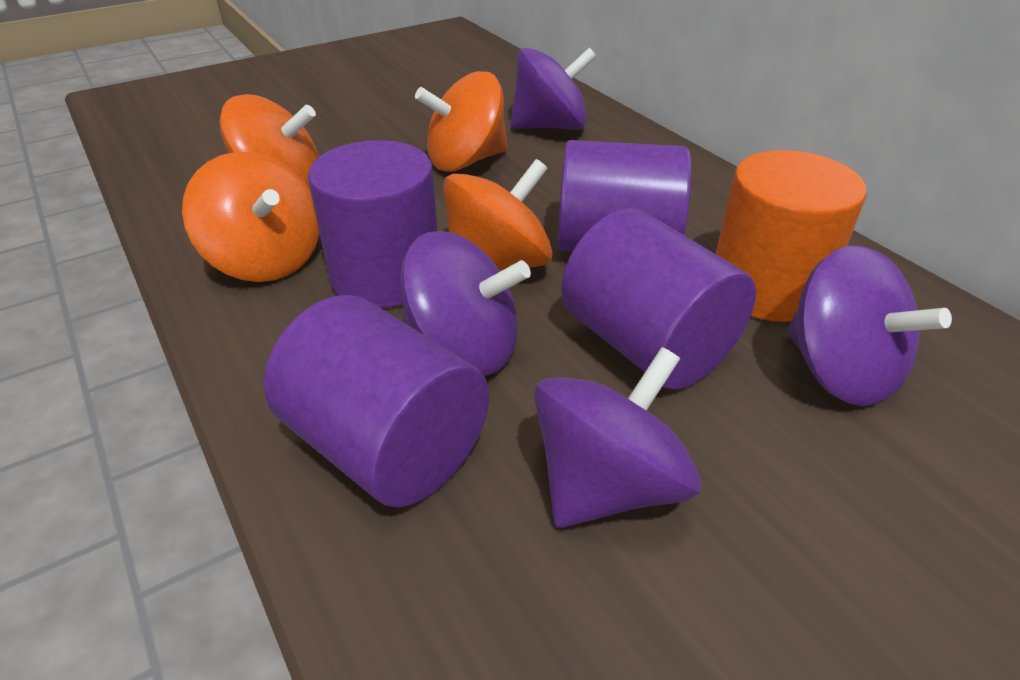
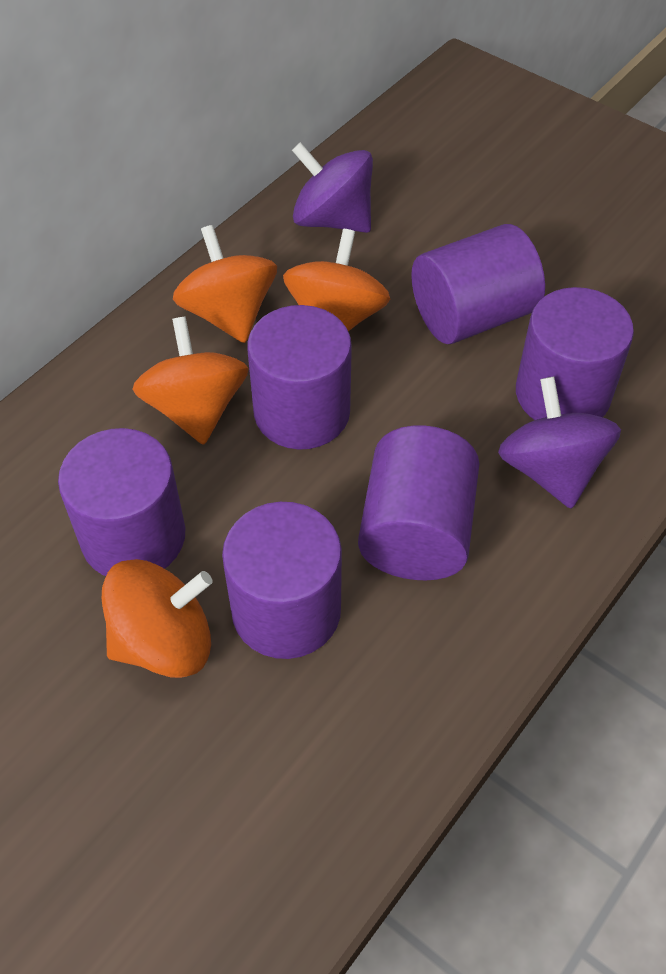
orange cylinder: 1 -> 0
purple cylinder: 4 -> 6
purple spinning top: 4 -> 2

